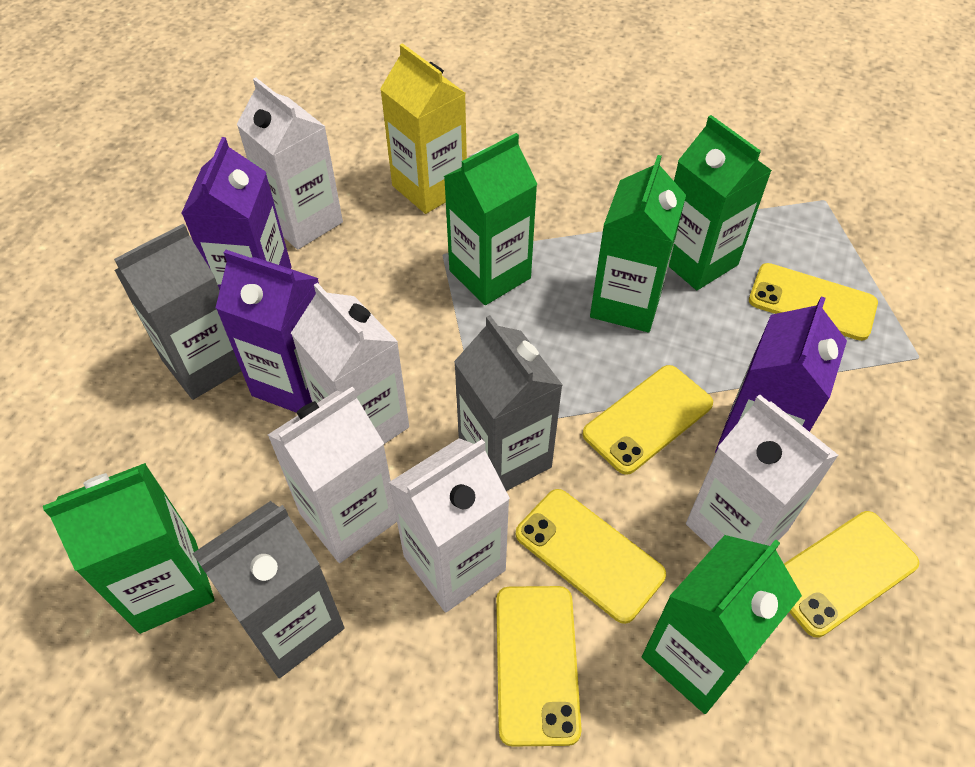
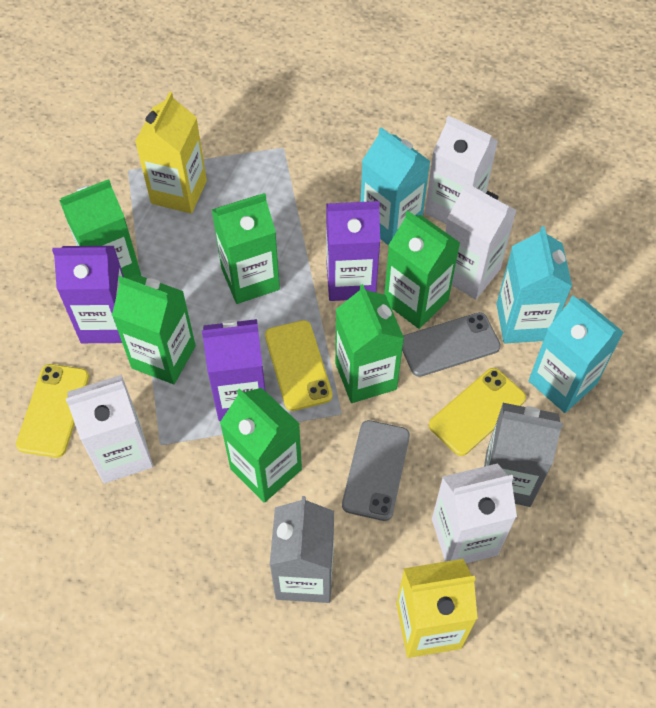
green carton: 5 -> 6
grey carton: 3 -> 2
grey phone: 0 -> 2
turquoise carton: 0 -> 3
white carton: 5 -> 4
yellow carton: 1 -> 2
yellow phone: 5 -> 3

